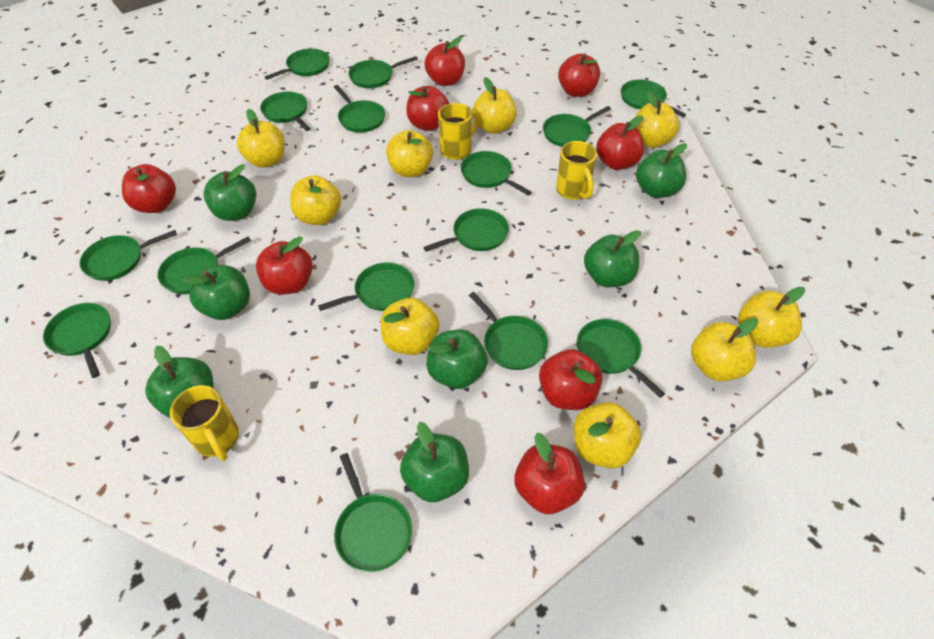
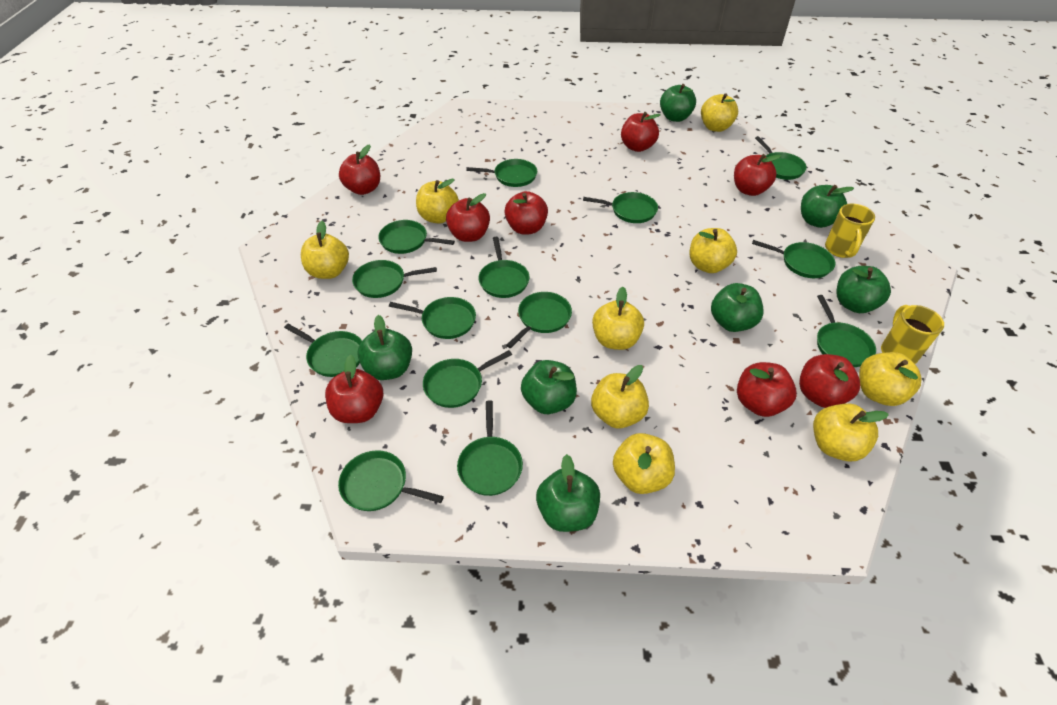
green pan: 15 -> 14
yellow mug: 3 -> 2

